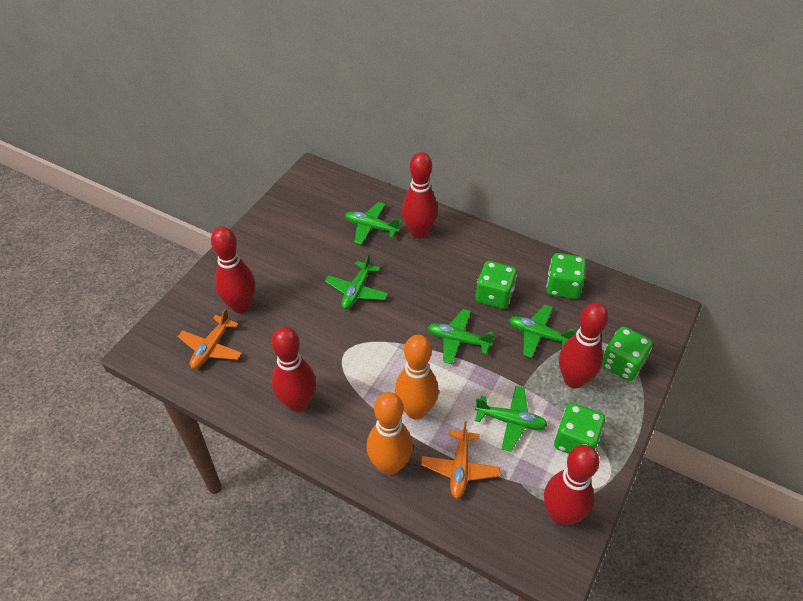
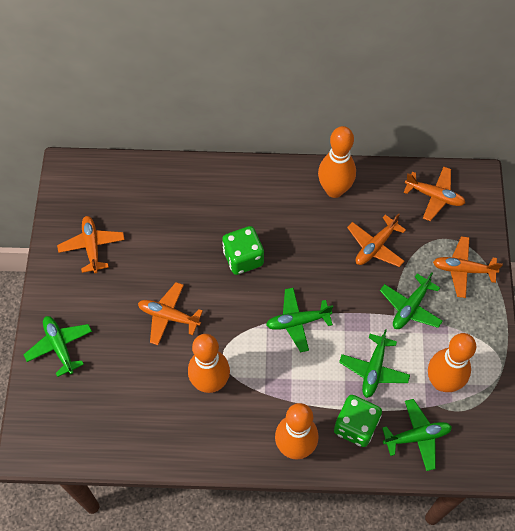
green dice: 4 -> 2
orange bowling pin: 2 -> 4
orange plane: 2 -> 5
red bowling pin: 5 -> 0

